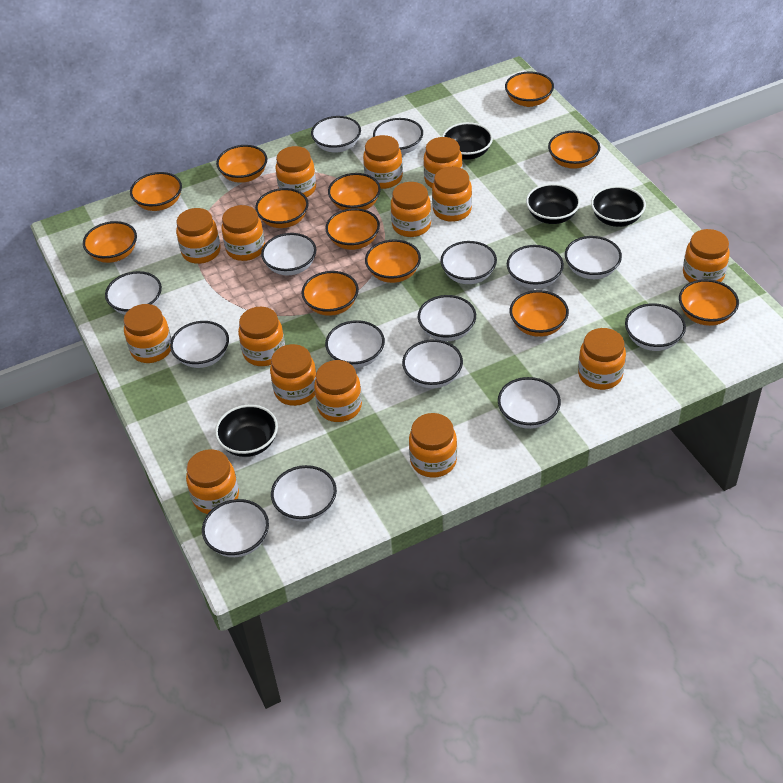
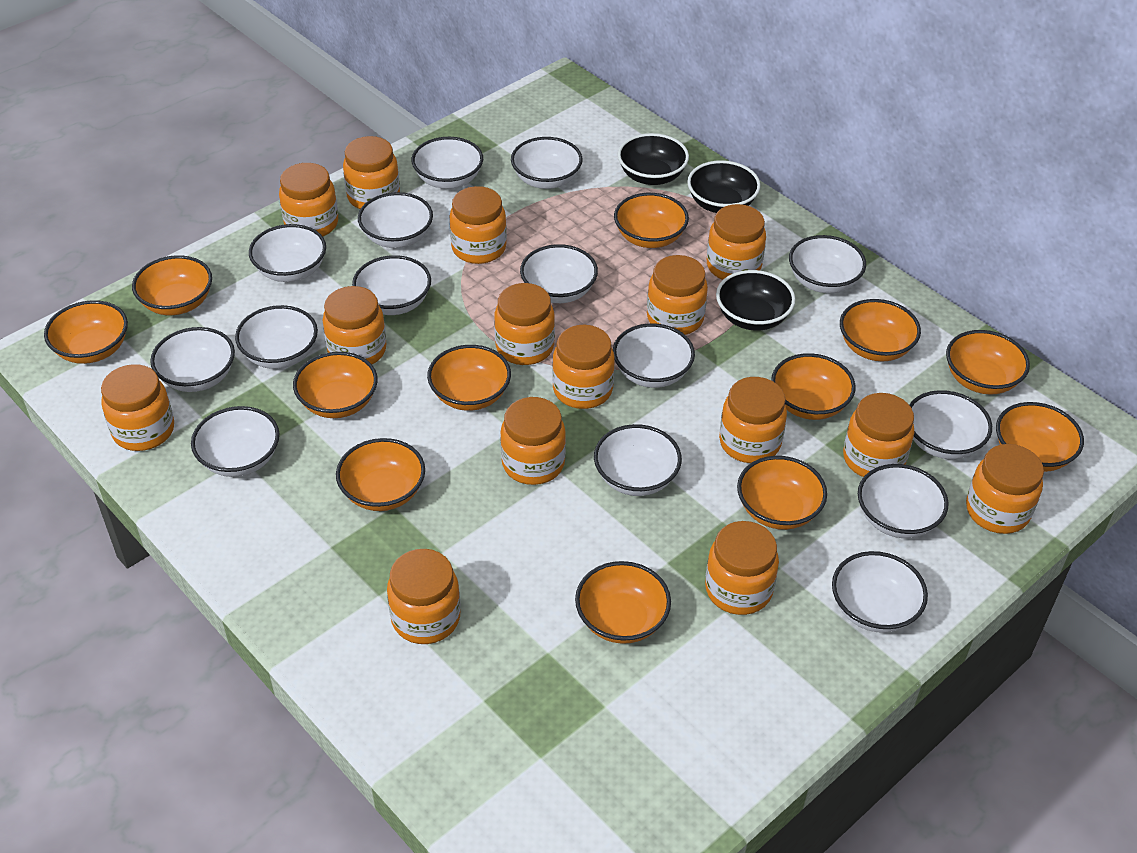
black bowl: 4 -> 3

